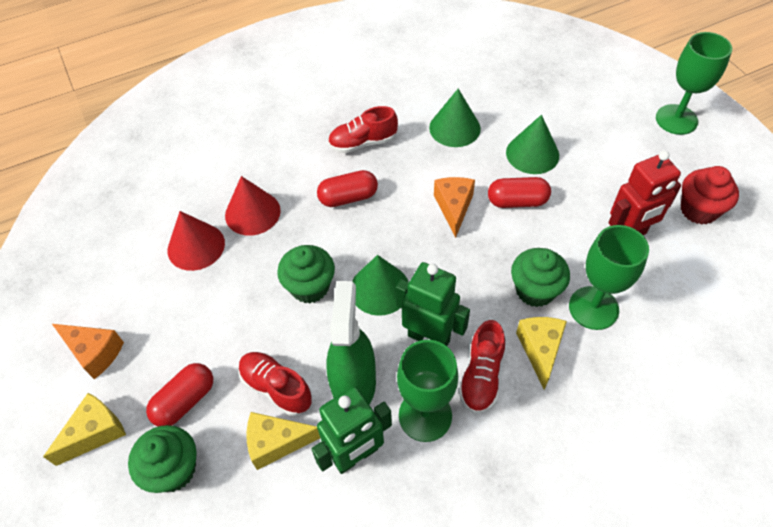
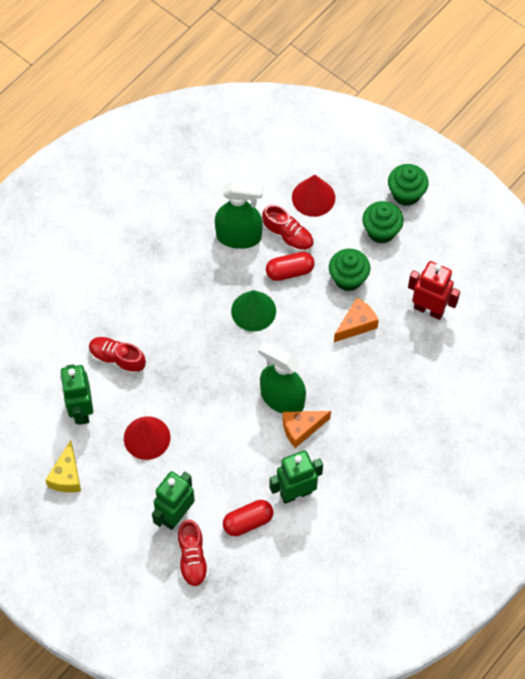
green cone: 3 -> 1
green goblet: 3 -> 0
green robot: 2 -> 3
green spray bottle: 1 -> 2
red capsule: 3 -> 2
red cupcake: 1 -> 0
yellow cheese: 3 -> 1

